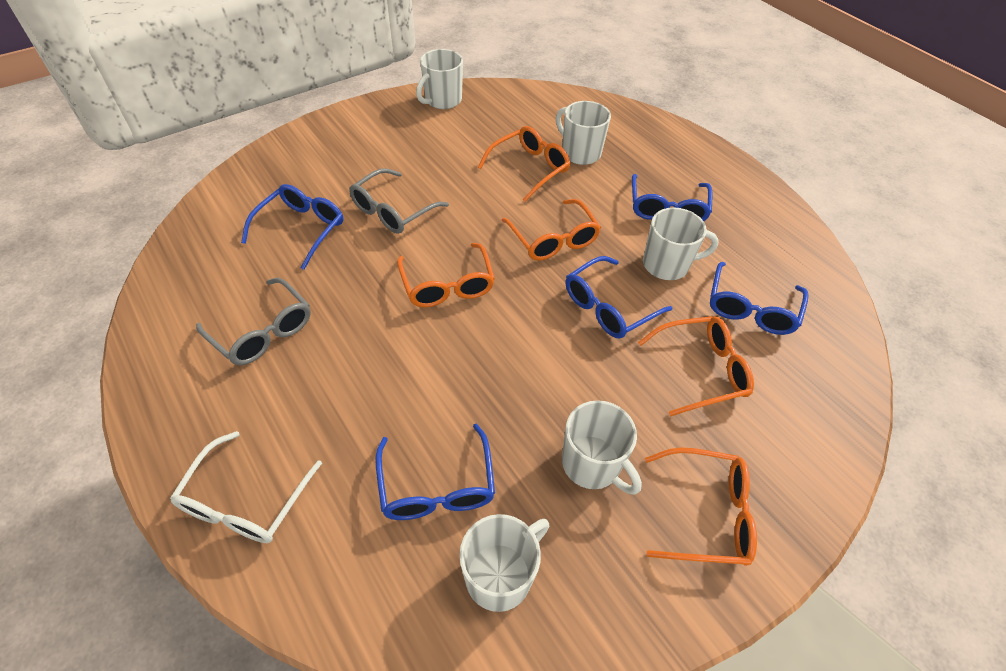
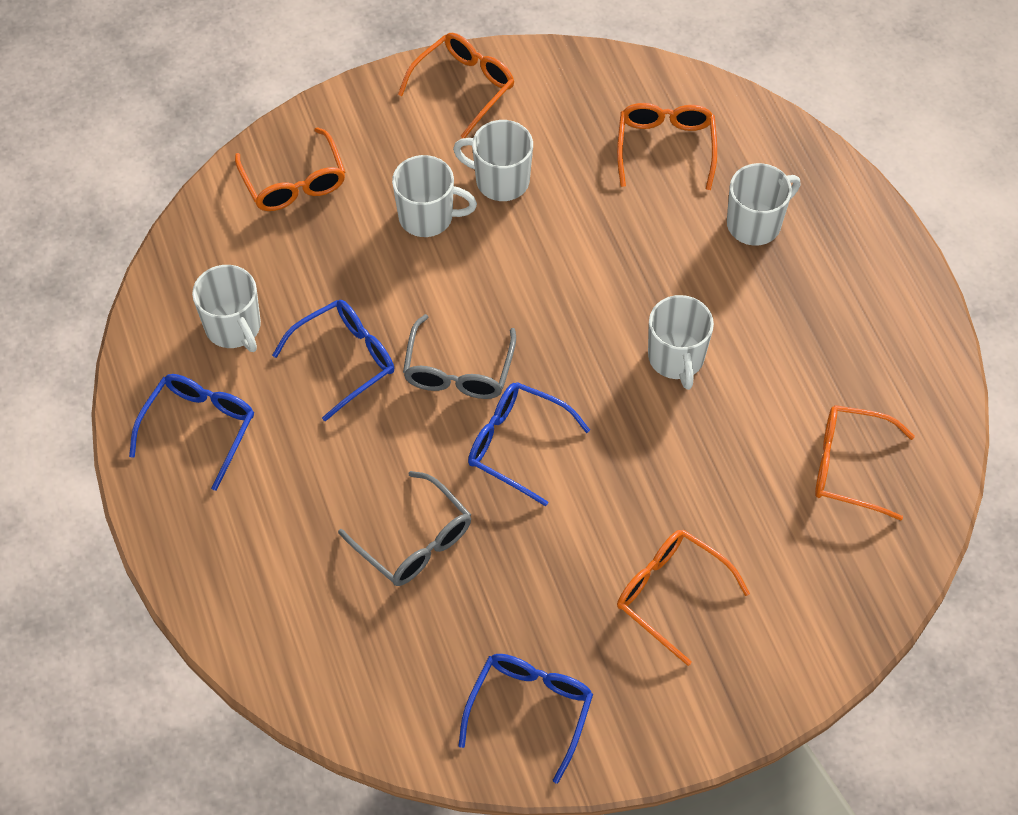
blue glasses: 5 -> 4
white glasses: 1 -> 0

